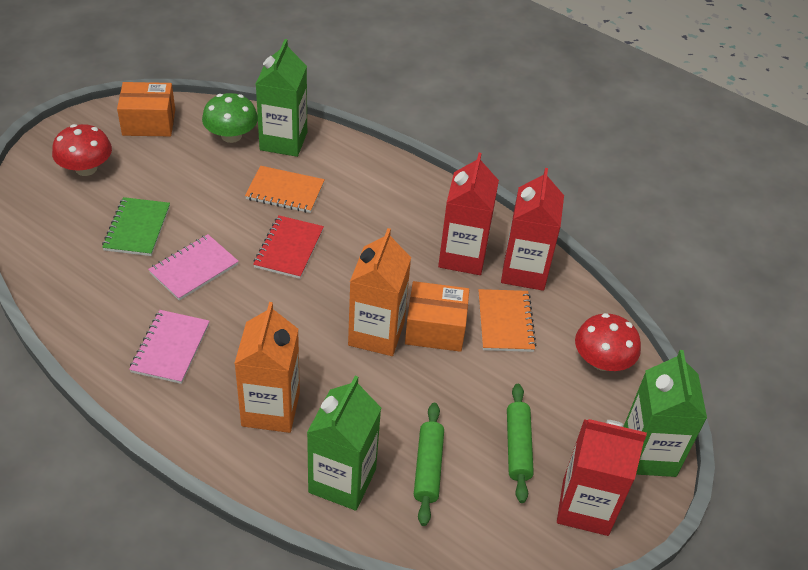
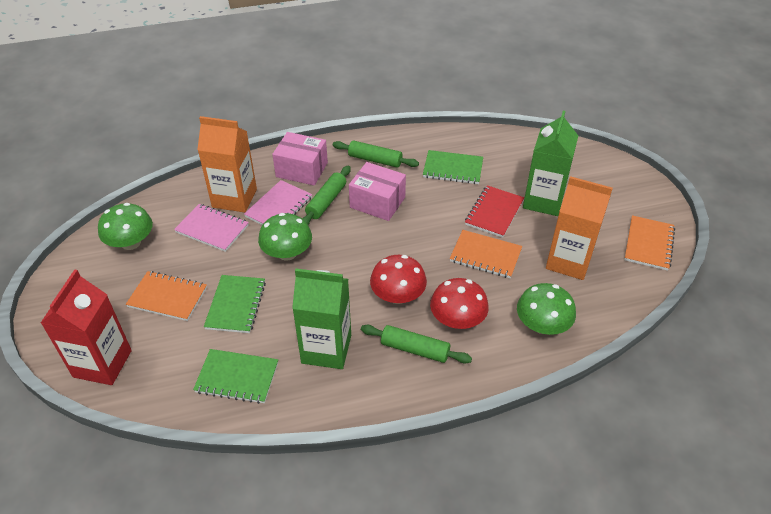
green carton: 3 -> 2
green mushroom: 1 -> 3
green notebook: 1 -> 3
green rolling pin: 2 -> 3
orange box: 2 -> 0
orange notebook: 2 -> 3
pink box: 0 -> 2
red carton: 3 -> 1

